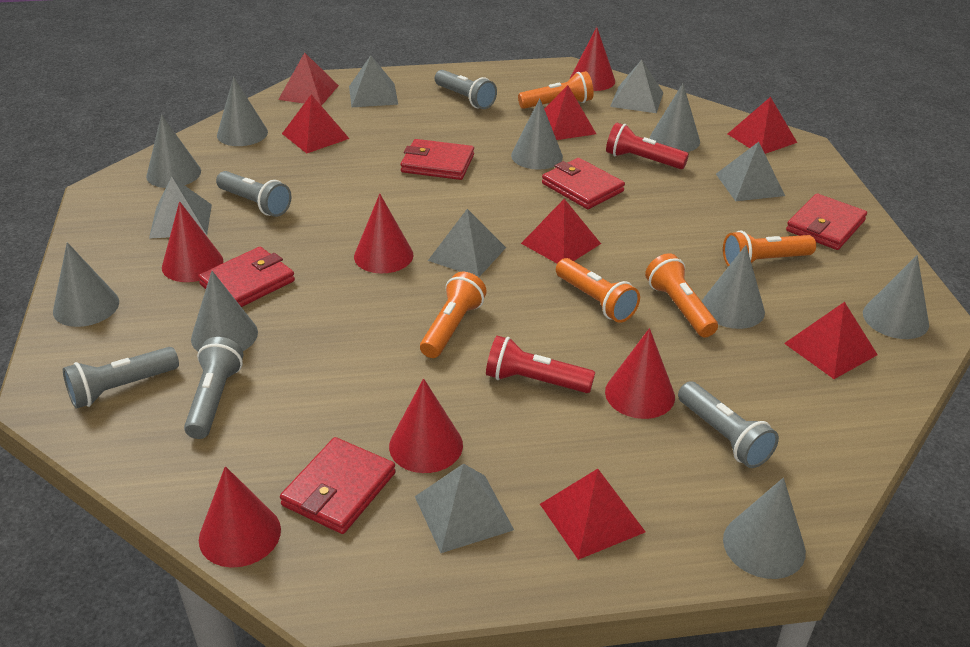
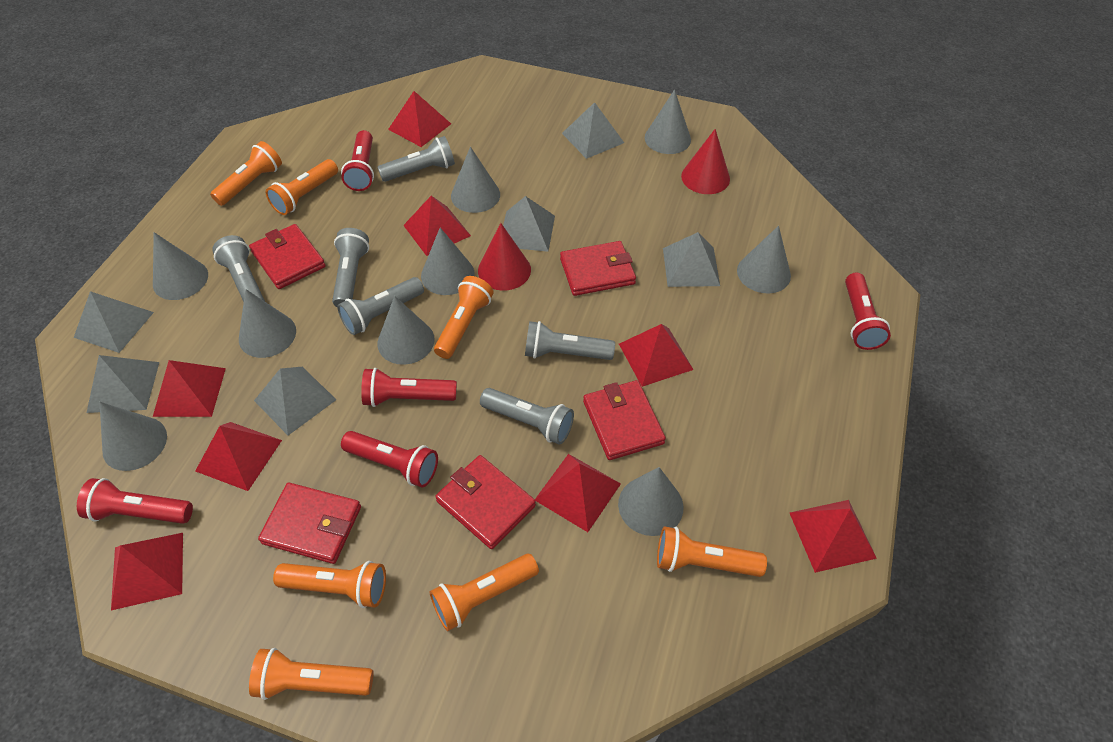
grey flashlight: 5 -> 6
orange flashlight: 5 -> 7
red cone: 6 -> 2
red flashlight: 2 -> 5
red pyramid: 7 -> 8

